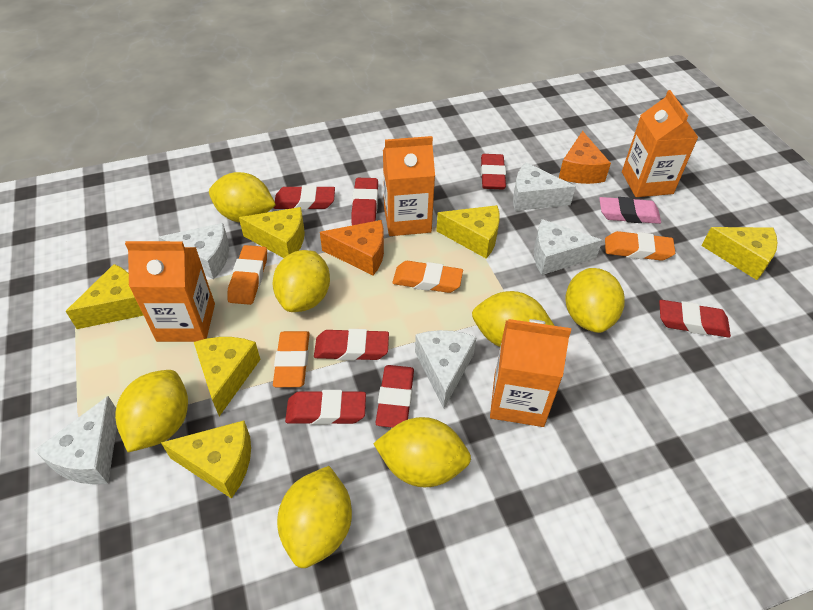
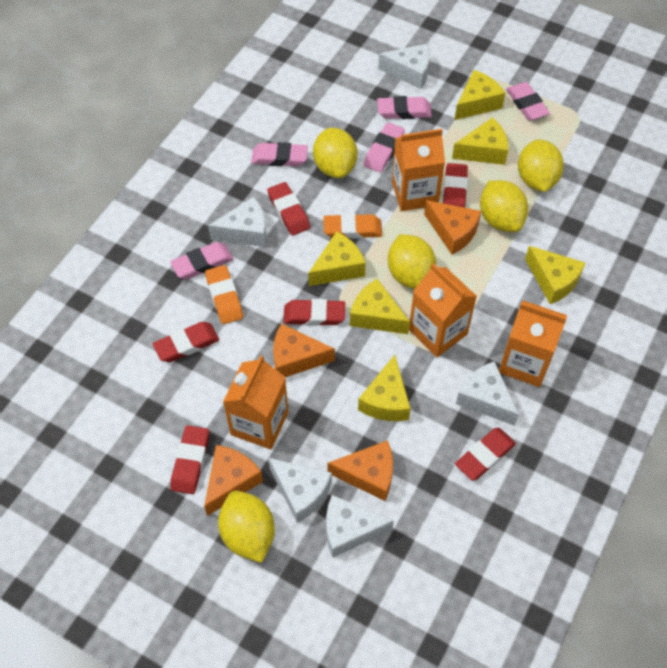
orange cheese: 2 -> 4
orange eraser: 4 -> 2
pink eraser: 1 -> 5
red eraser: 7 -> 6
yellow lemon: 7 -> 5

